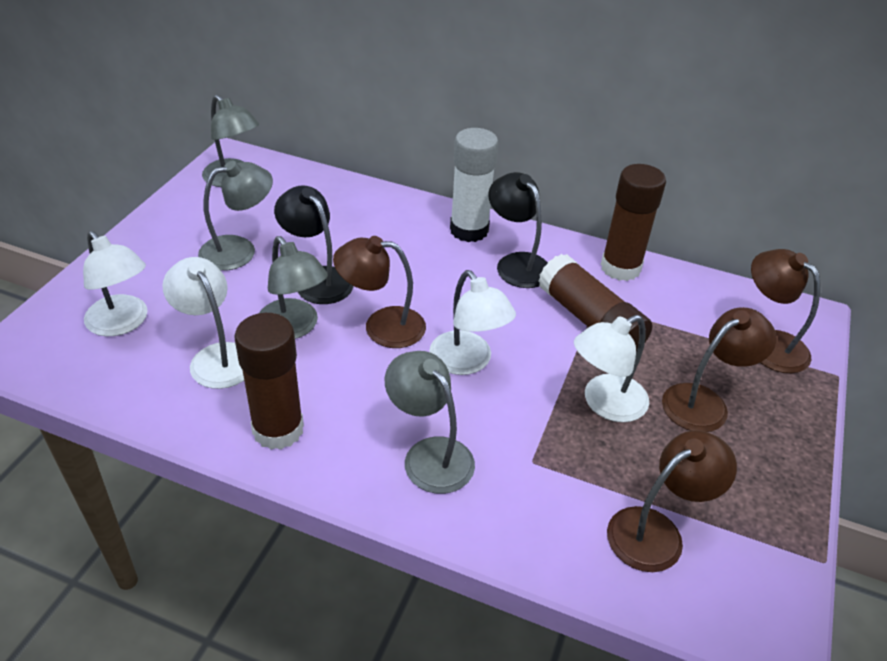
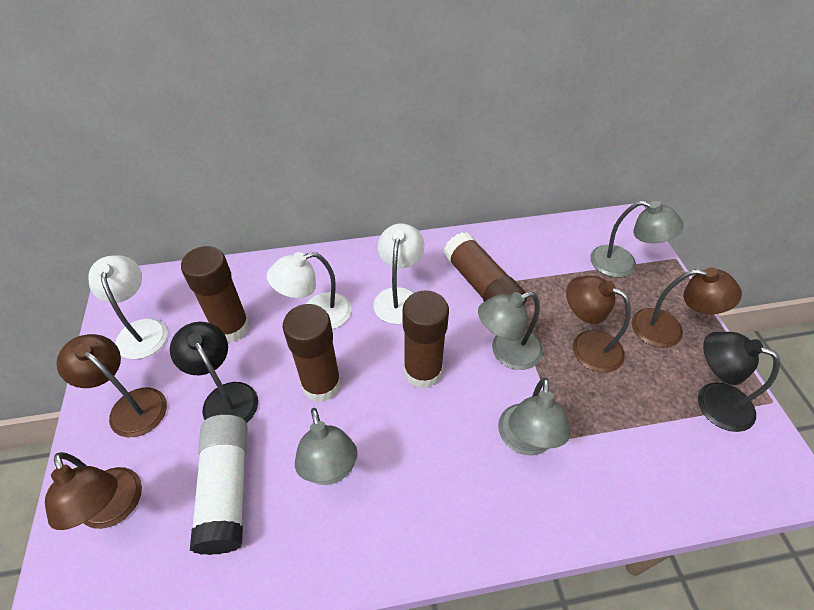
brown glue stick: 3 -> 4
white lamp: 4 -> 3

